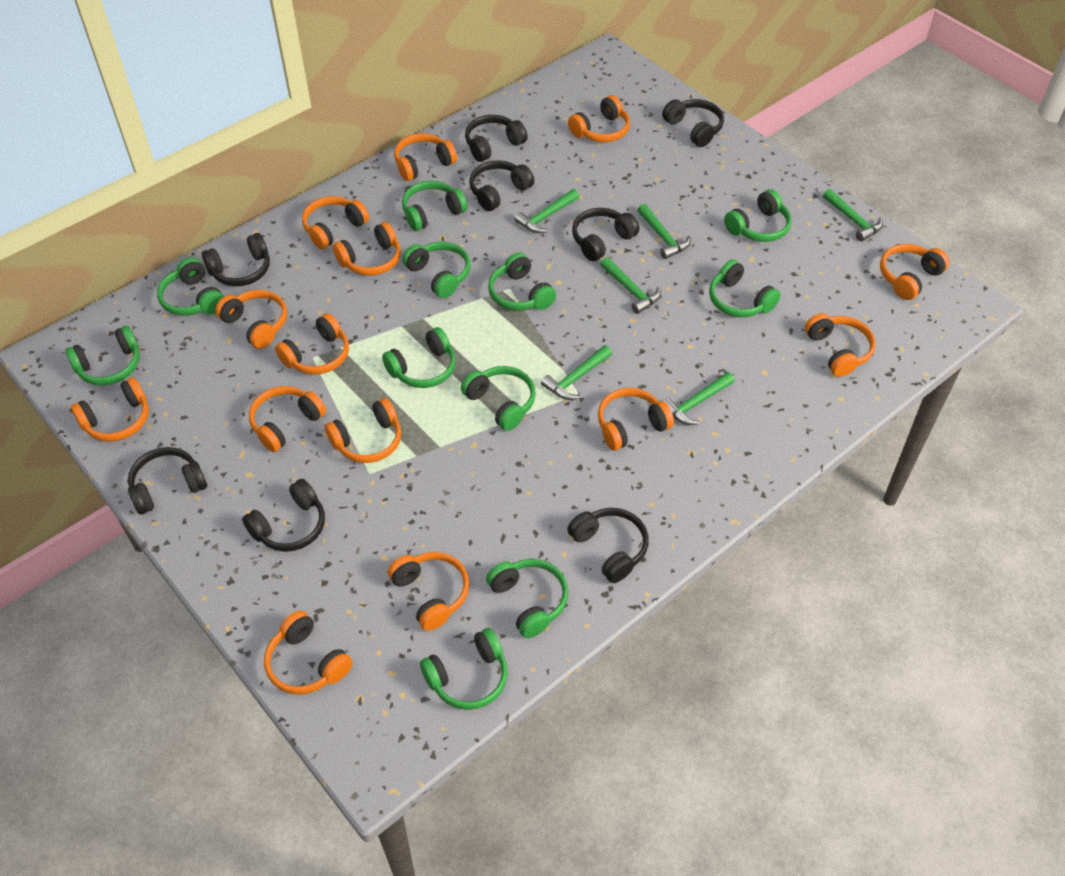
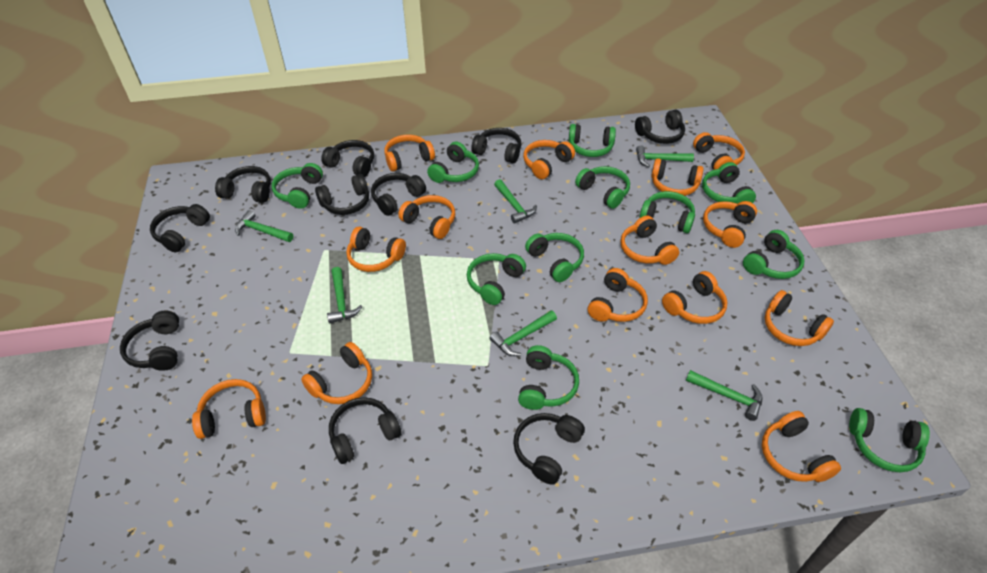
black headphones: 8 -> 10

